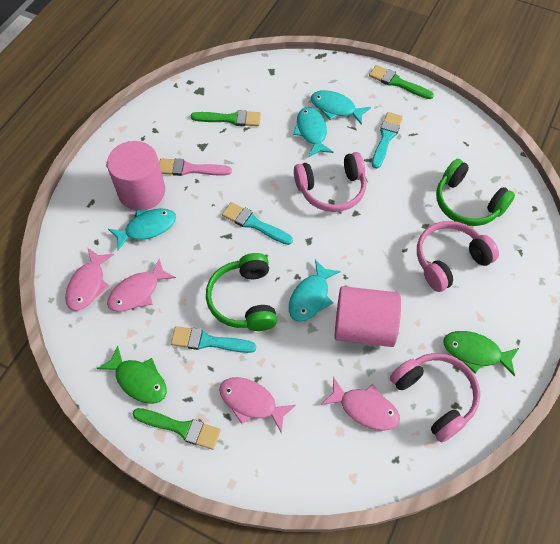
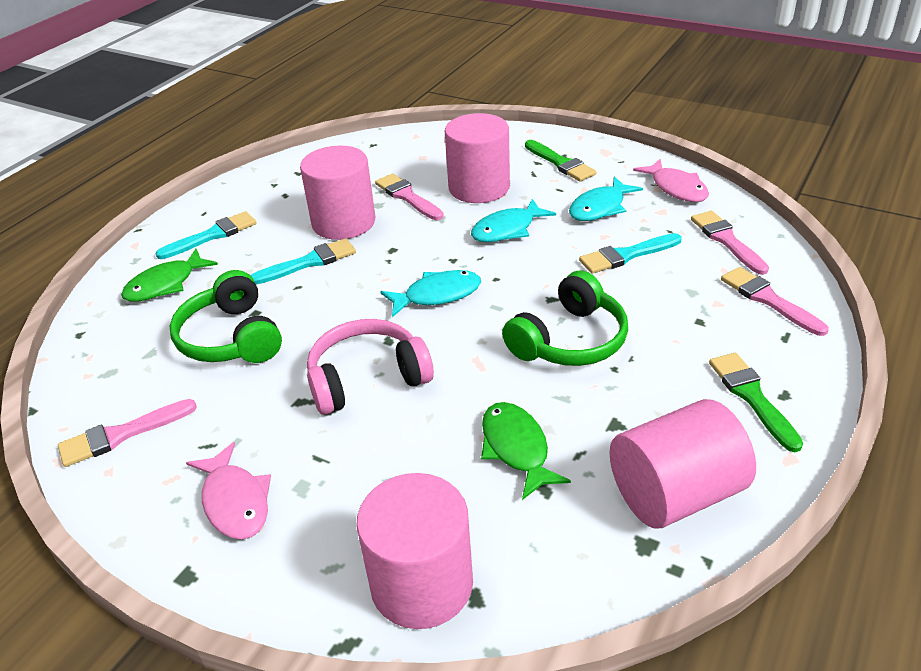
green brush: 3 -> 2
pink brush: 1 -> 4
pink cylinder: 2 -> 4
pink fish: 4 -> 2
pink headphones: 3 -> 1
turquoise fish: 4 -> 3

